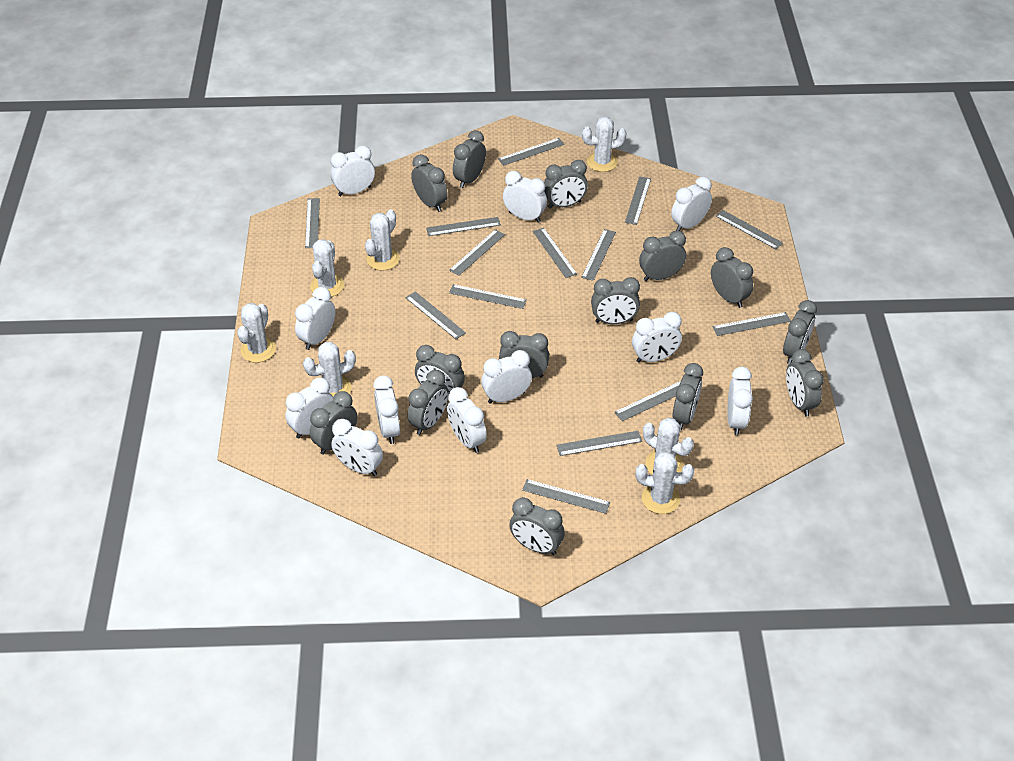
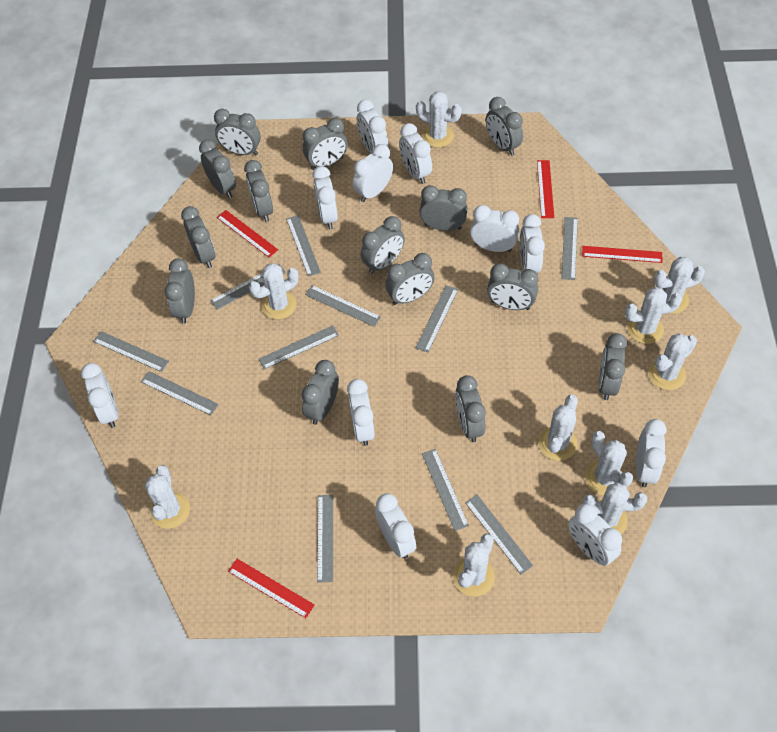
grey ruler: 14 -> 11
red ruler: 0 -> 4
white cactus: 7 -> 10

